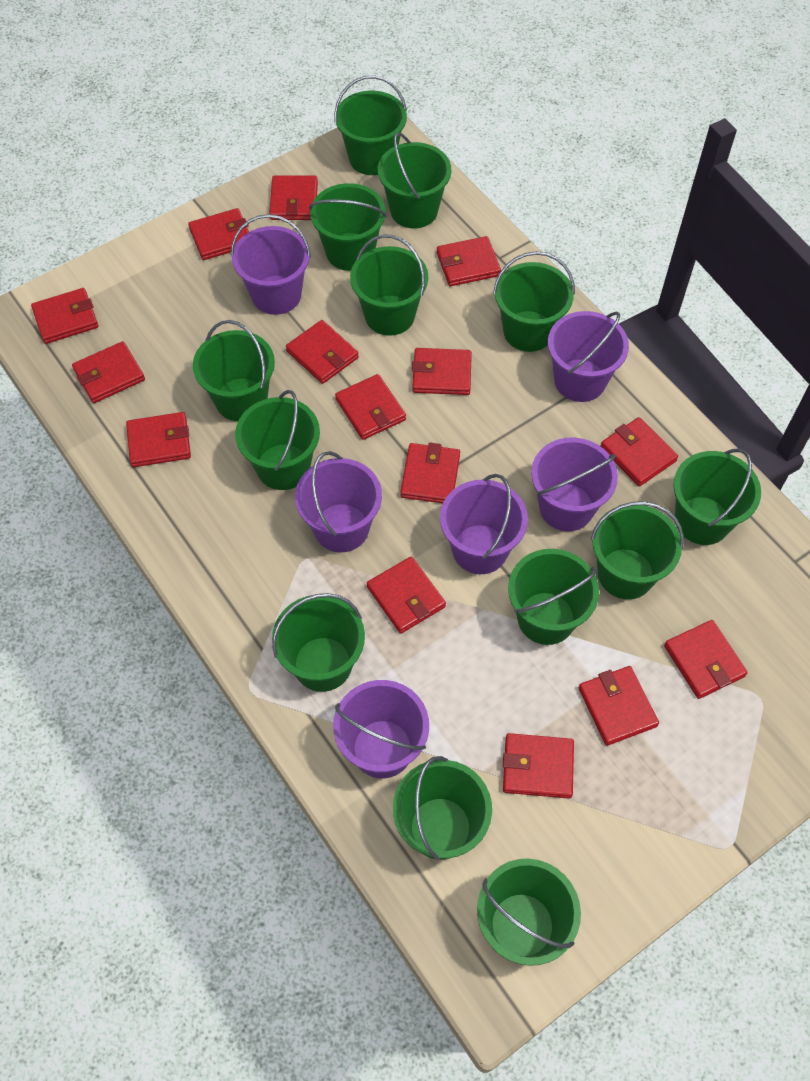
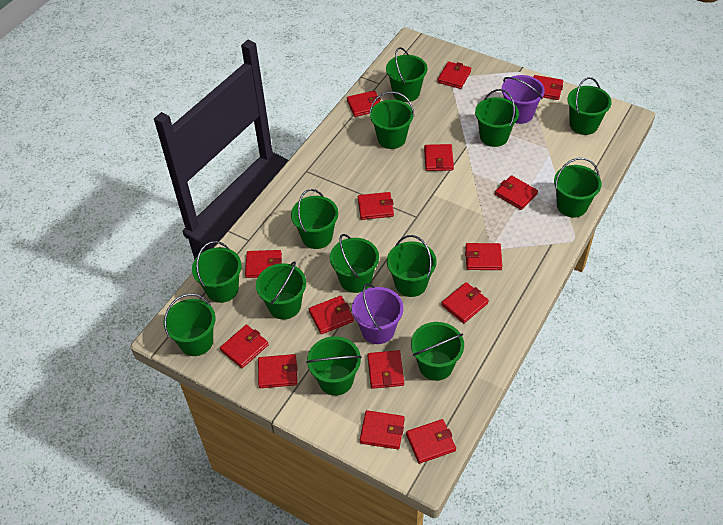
purple bucket: 6 -> 2

